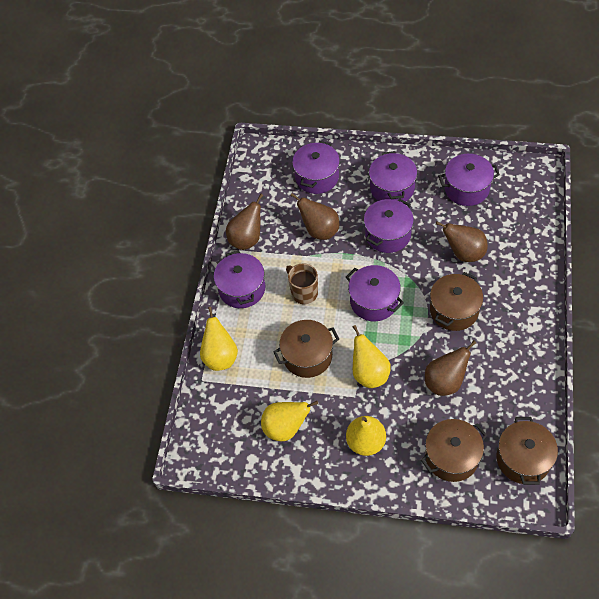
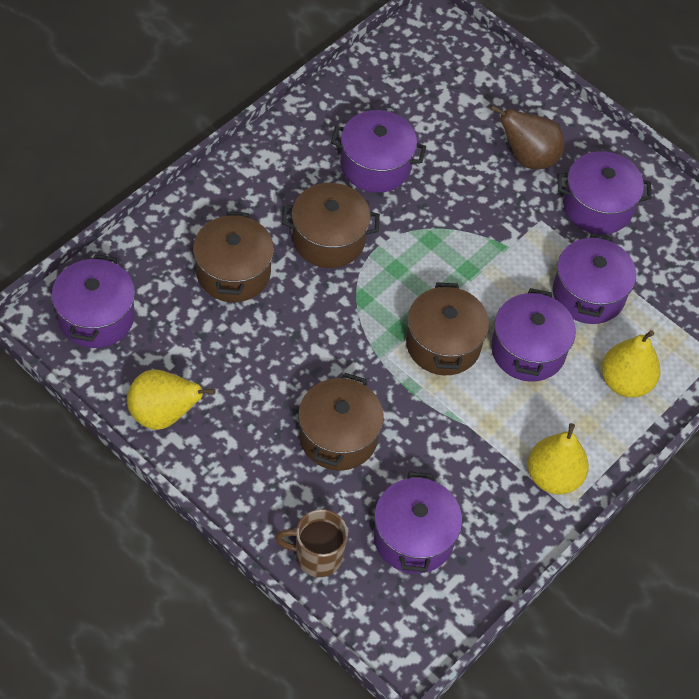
brown pear: 4 -> 1
yellow pear: 4 -> 3

